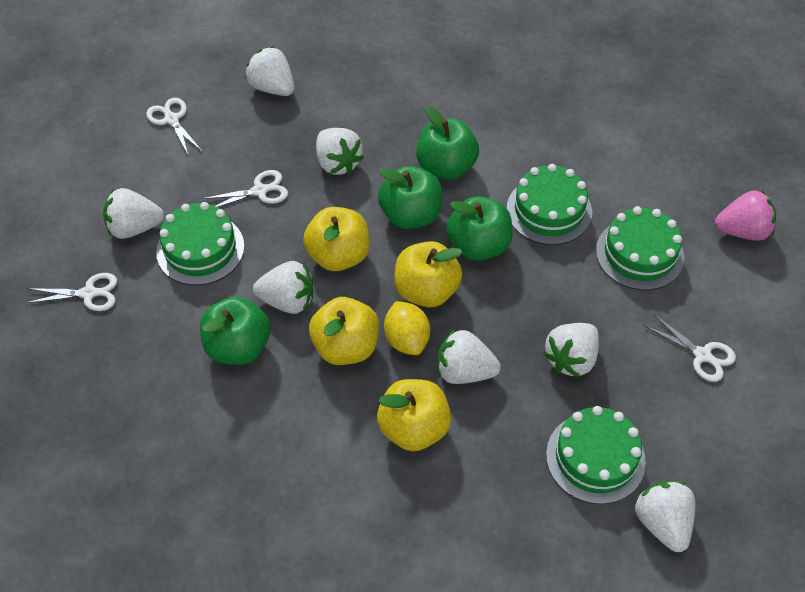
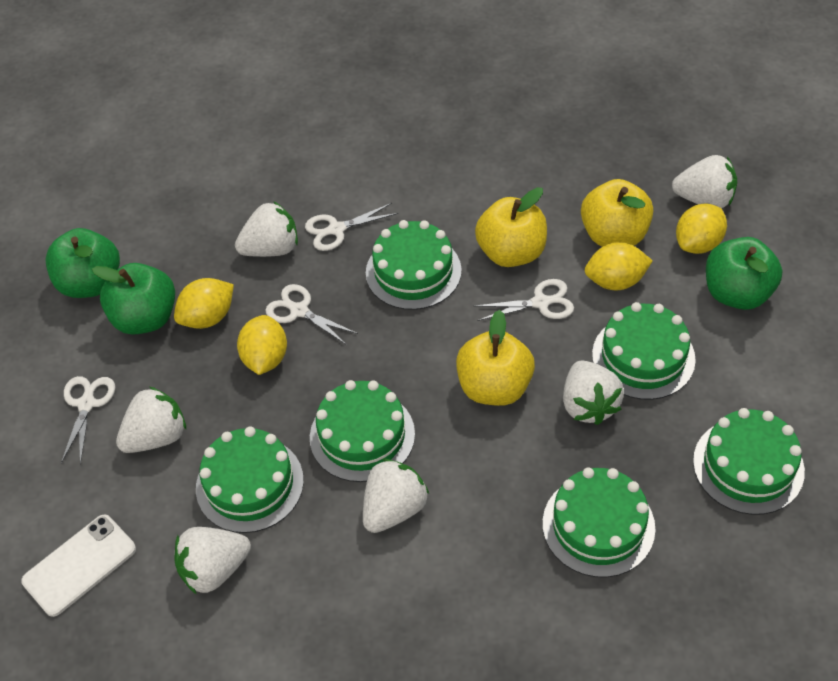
green apple: 4 -> 3
green cake: 4 -> 6
pink strawberry: 1 -> 0
white phone: 0 -> 1
white strawberry: 7 -> 6
yellow apple: 4 -> 3
yellow lemon: 1 -> 4

